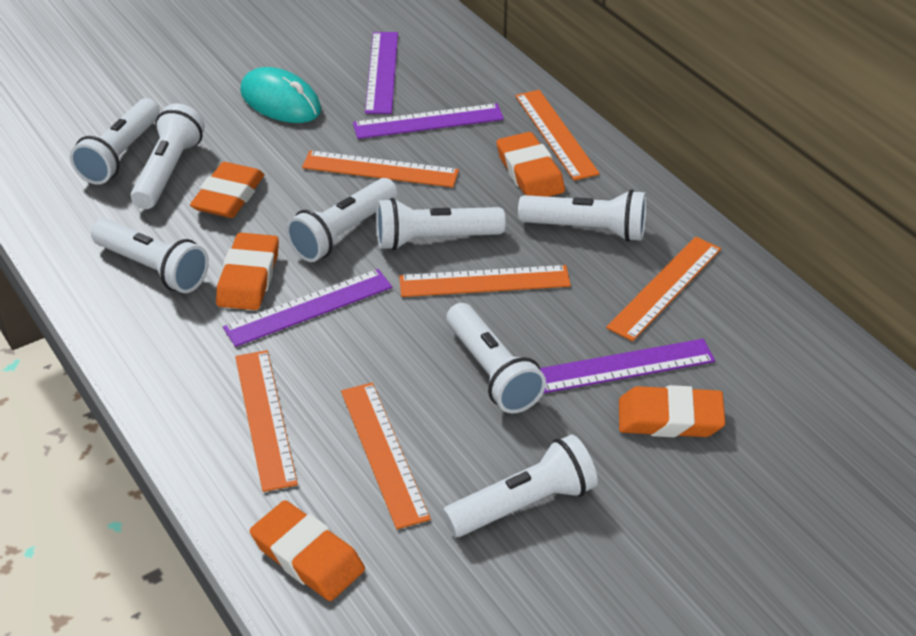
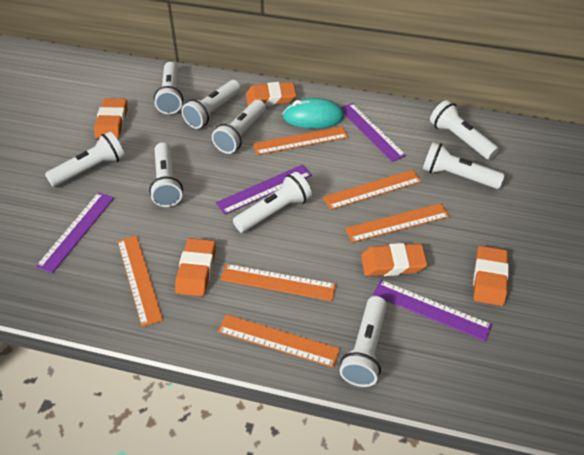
white flashlight: 8 -> 9

